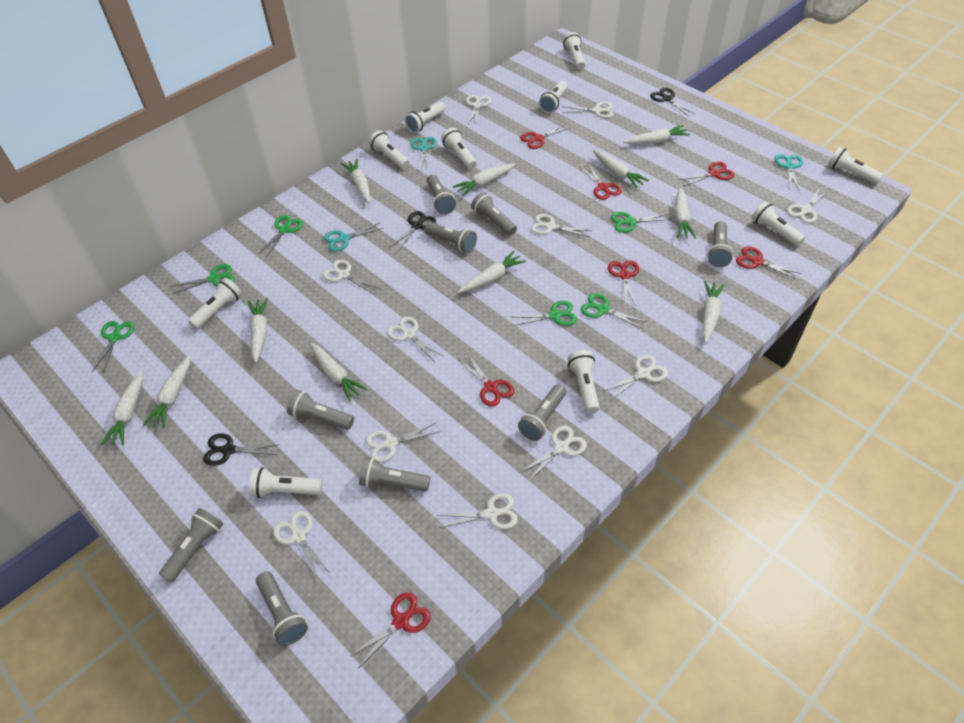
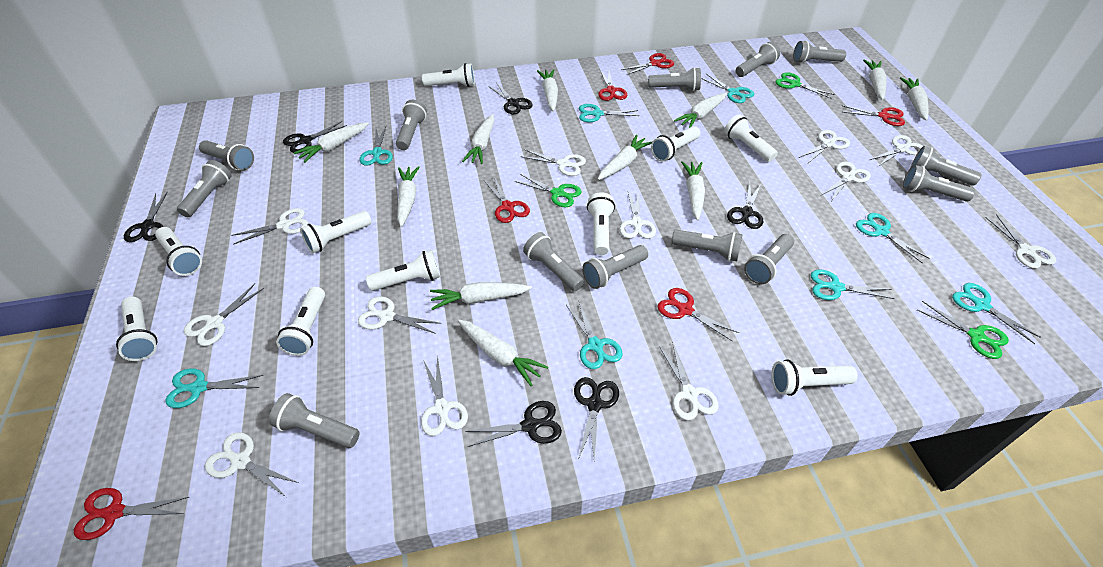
black scissors: 3 -> 6
green scissors: 6 -> 3
grey flashlight: 9 -> 13
red scissors: 7 -> 6
turquoise scissors: 3 -> 8
white scissors: 11 -> 12

